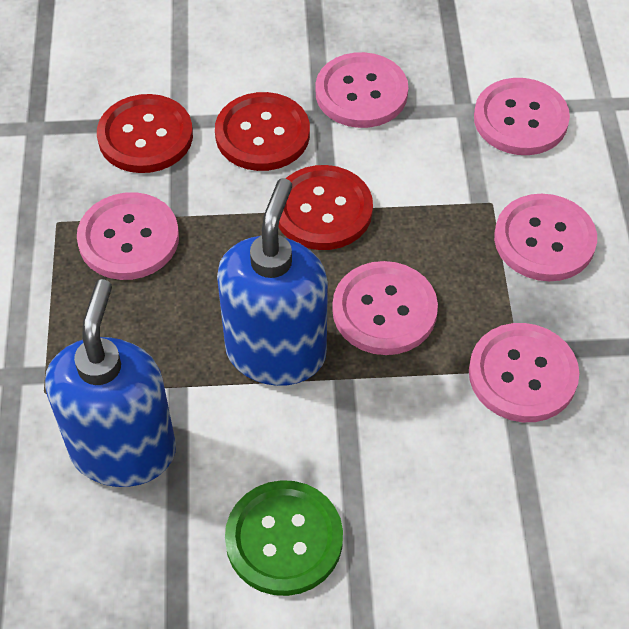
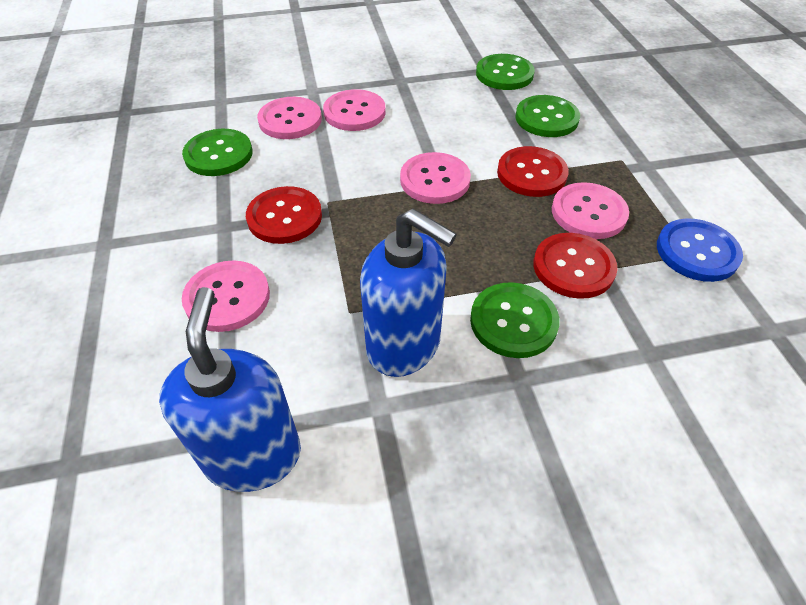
blue button: 0 -> 1
green button: 1 -> 4
pink button: 6 -> 5

